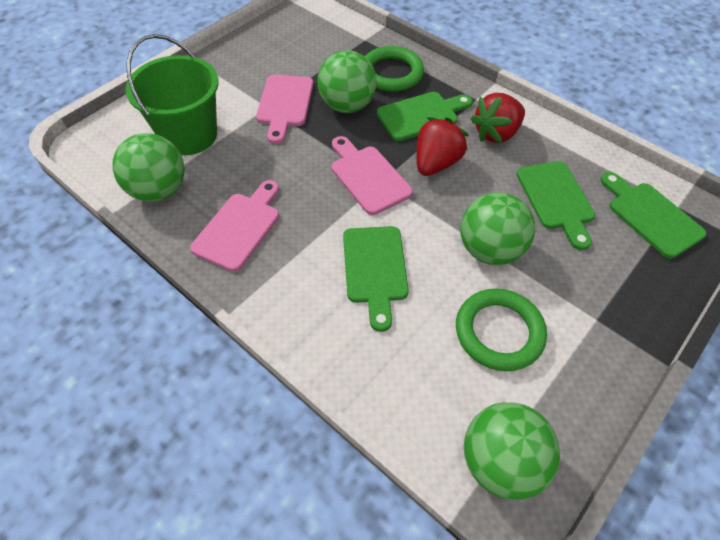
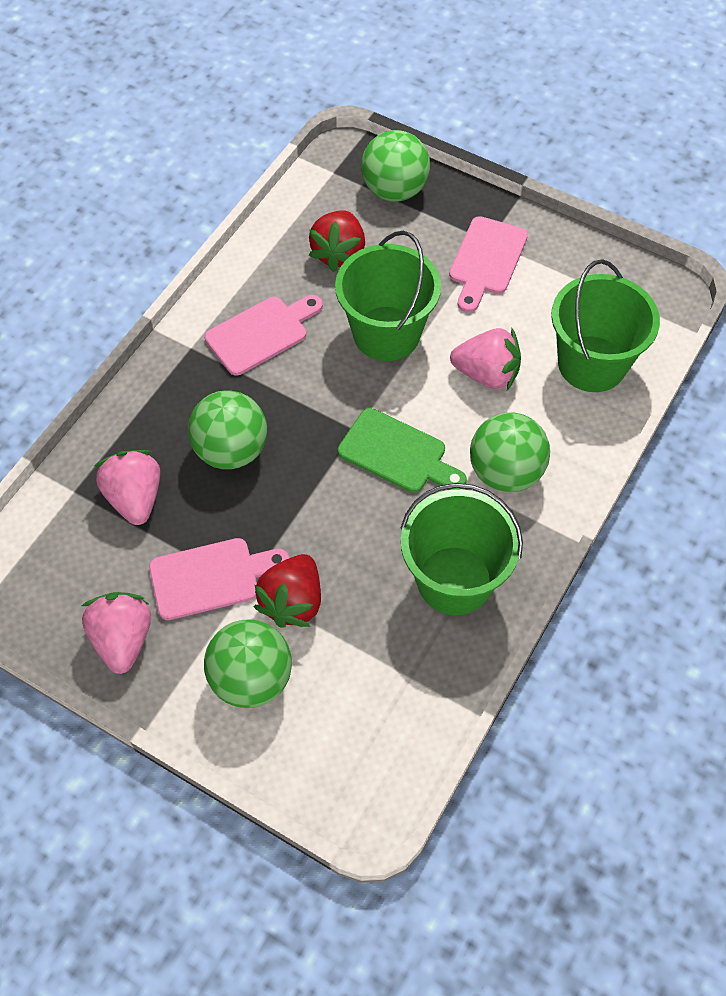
green bucket: 1 -> 3
green cutting board: 4 -> 1
green ring: 2 -> 0
pink strawberry: 0 -> 3

